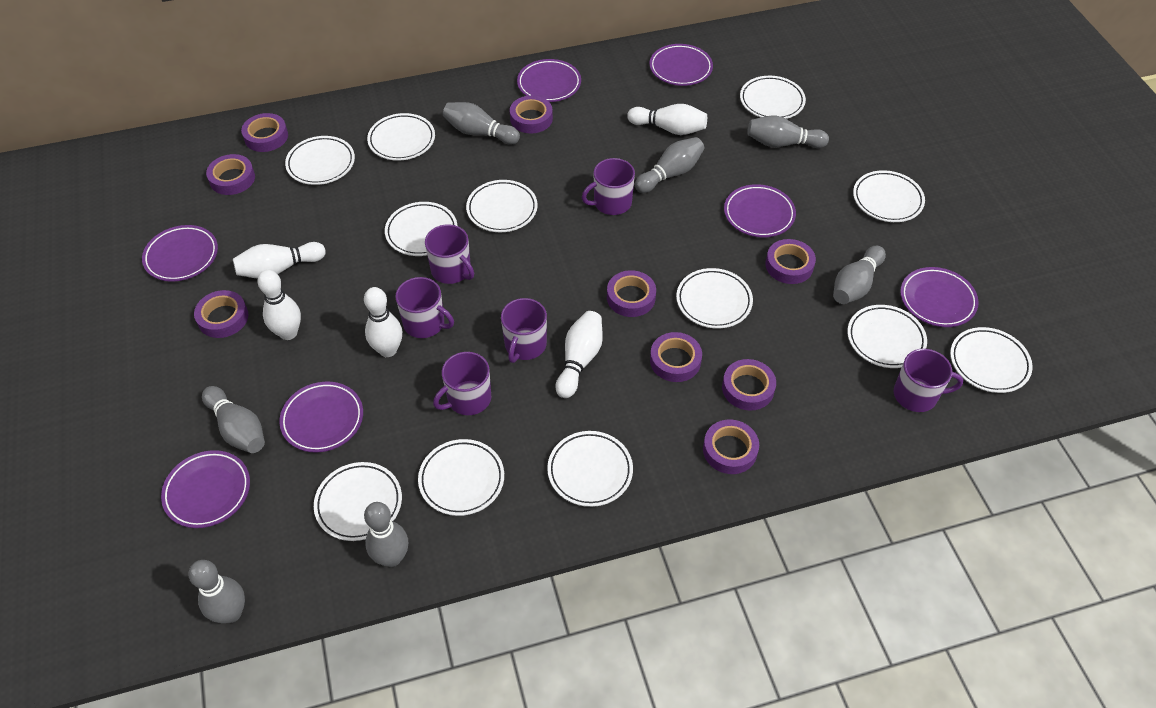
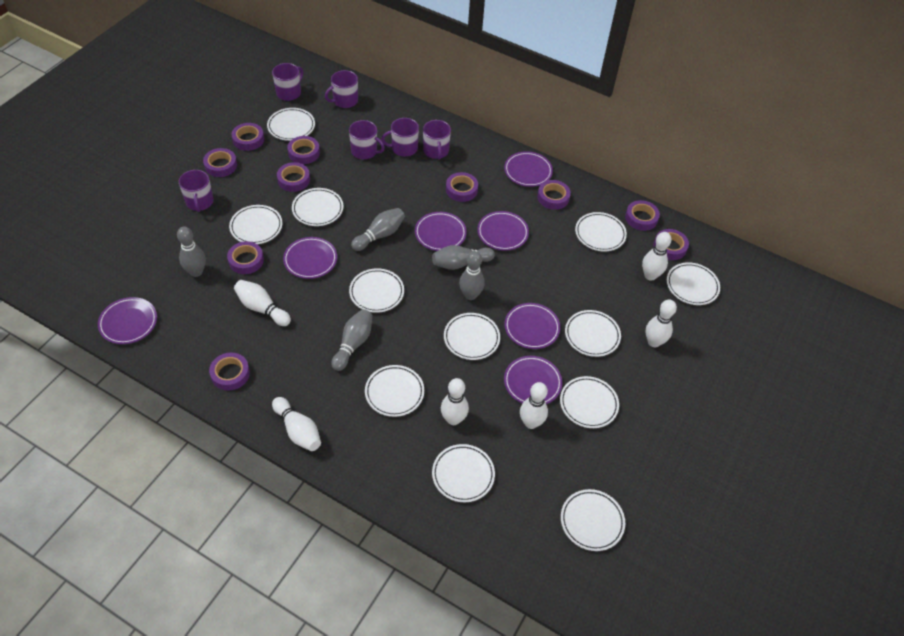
grey bowling pin: 7 -> 5
purple tape: 9 -> 10
white bowling pin: 5 -> 6

